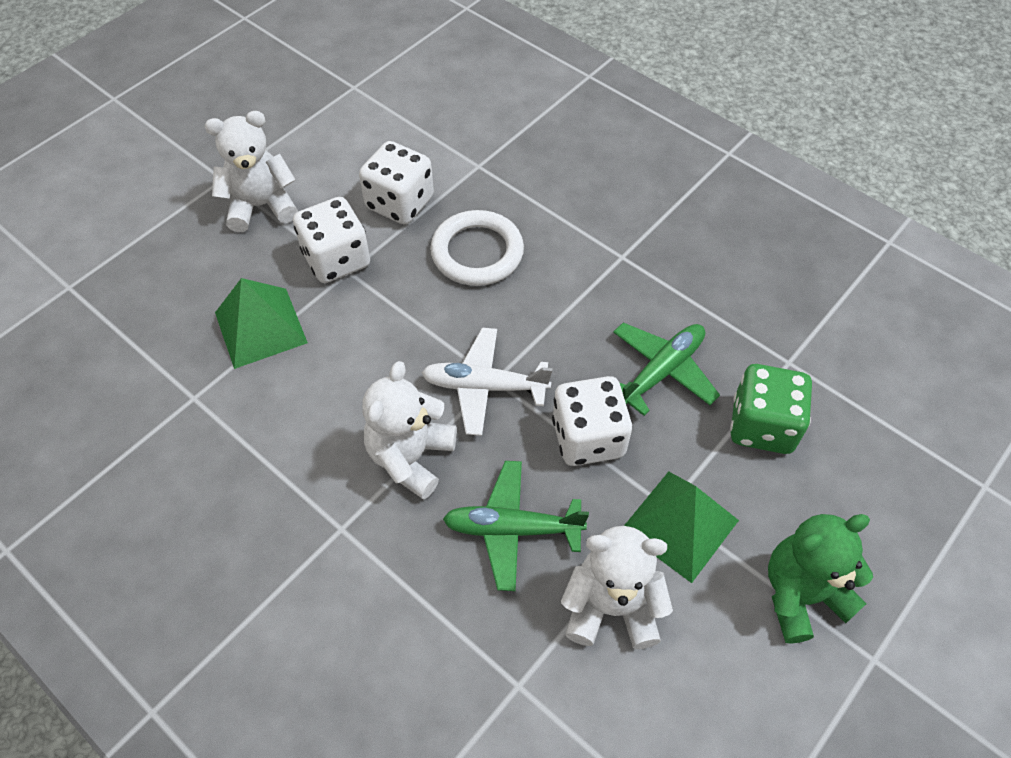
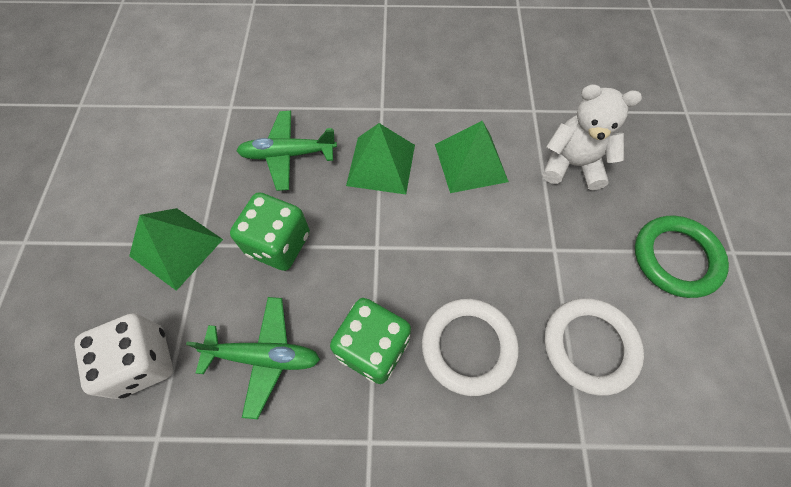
green dice: 1 -> 2
green pyramid: 2 -> 3
green ring: 0 -> 1
green teddy bear: 1 -> 0
white dice: 3 -> 1
white plane: 1 -> 0
white ring: 1 -> 2
white teddy bear: 3 -> 1

